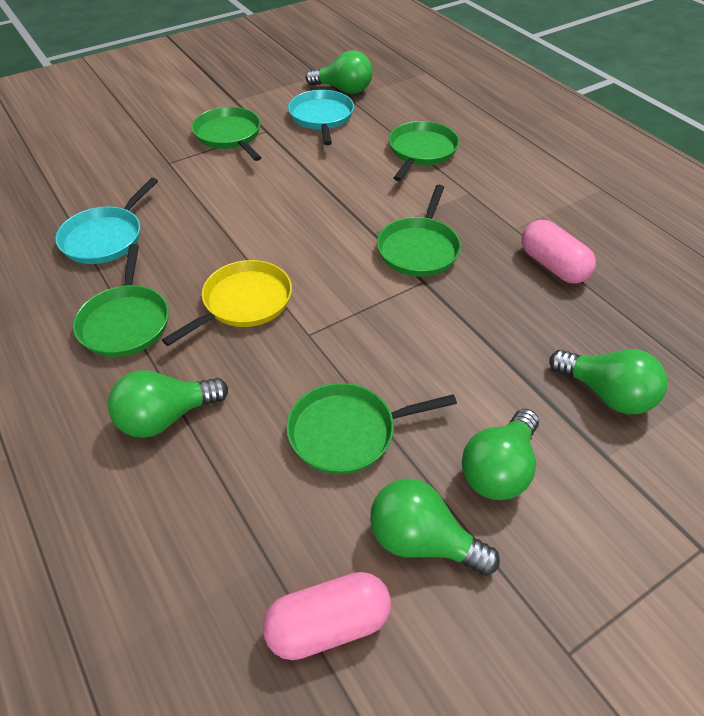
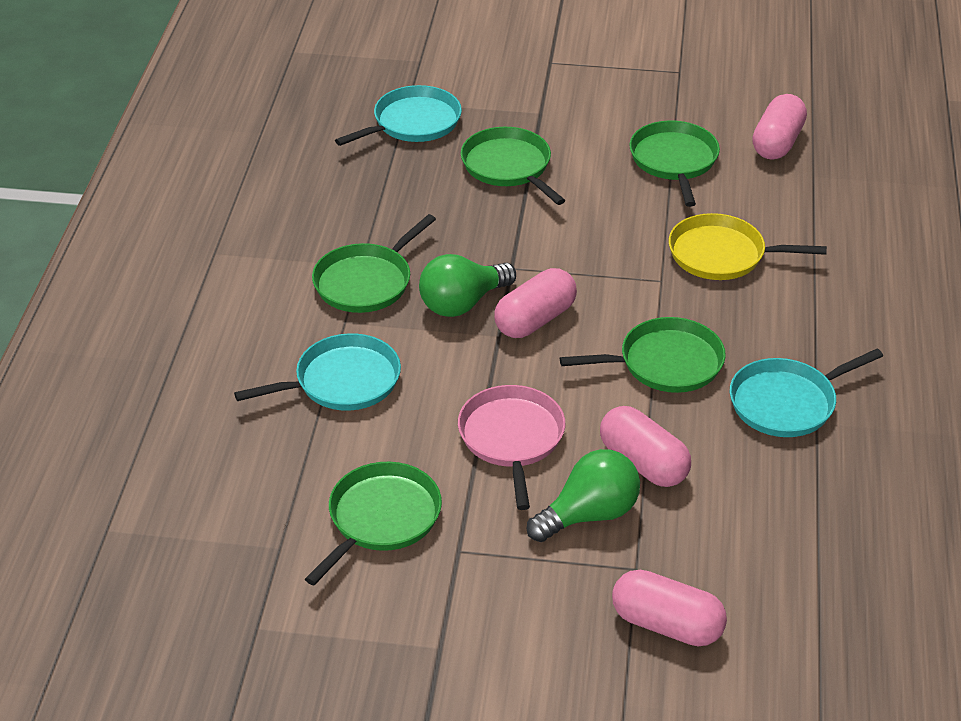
green light bulb: 5 -> 2
pink capsule: 2 -> 4
pink pan: 0 -> 1
turquoise pan: 2 -> 3

